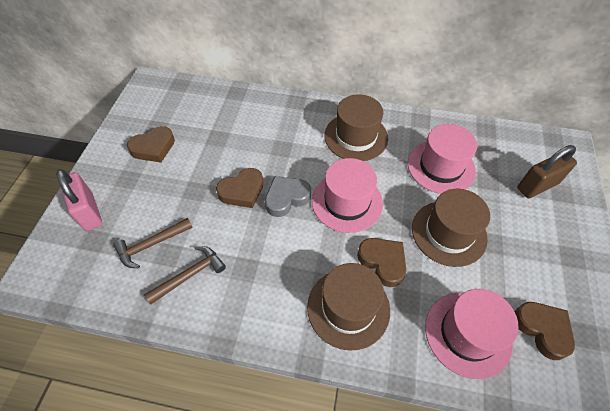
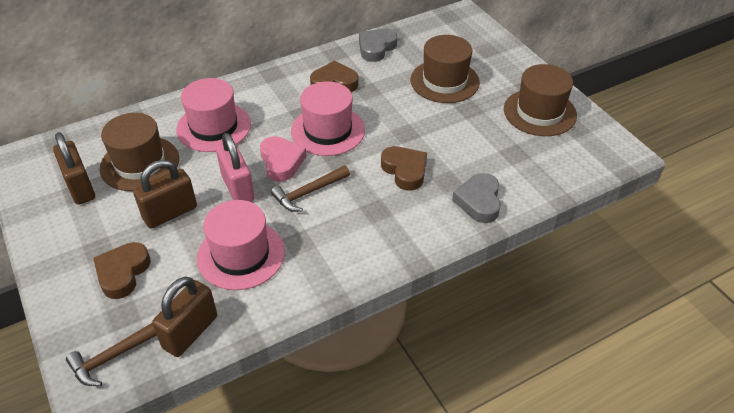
brown heart: 4 -> 3
brown padlock: 1 -> 3
grey heart: 1 -> 2
pink heart: 0 -> 1

